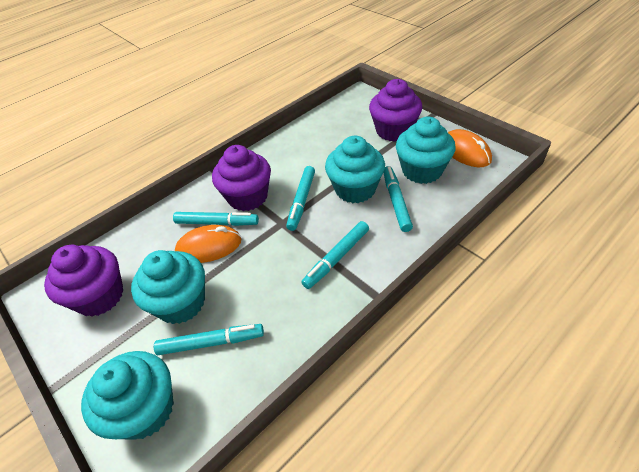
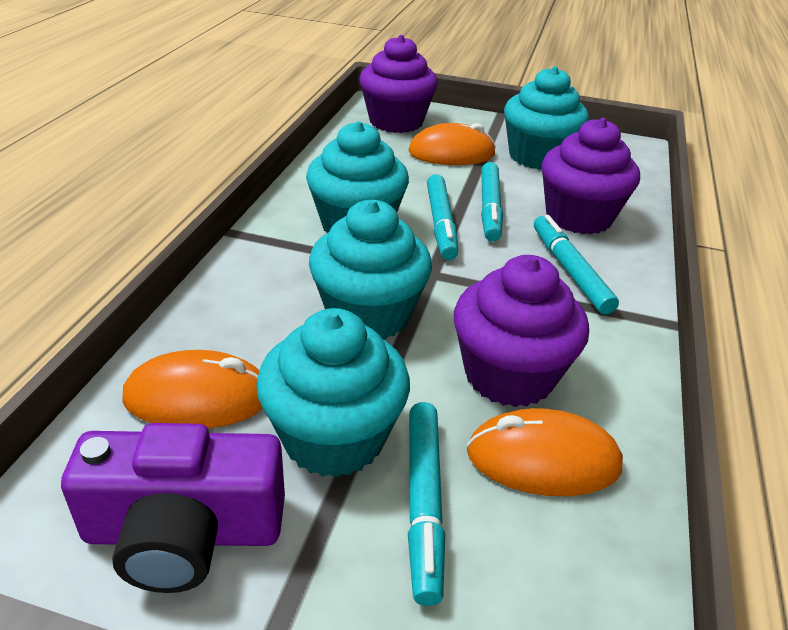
orange mouse: 2 -> 3
purple camera: 0 -> 1
turquoise marker: 5 -> 4

